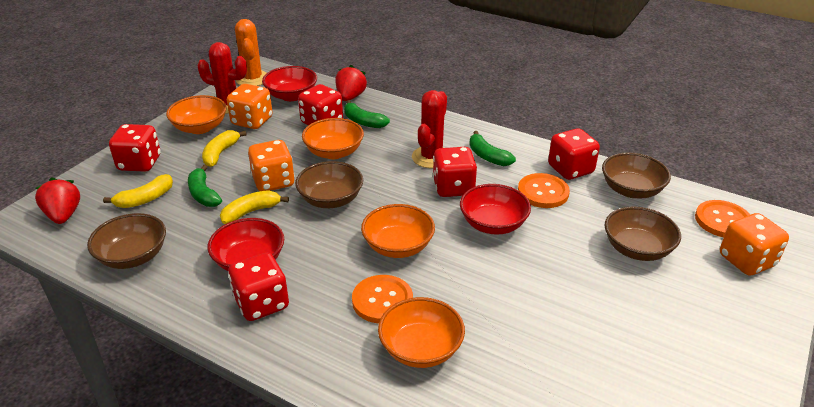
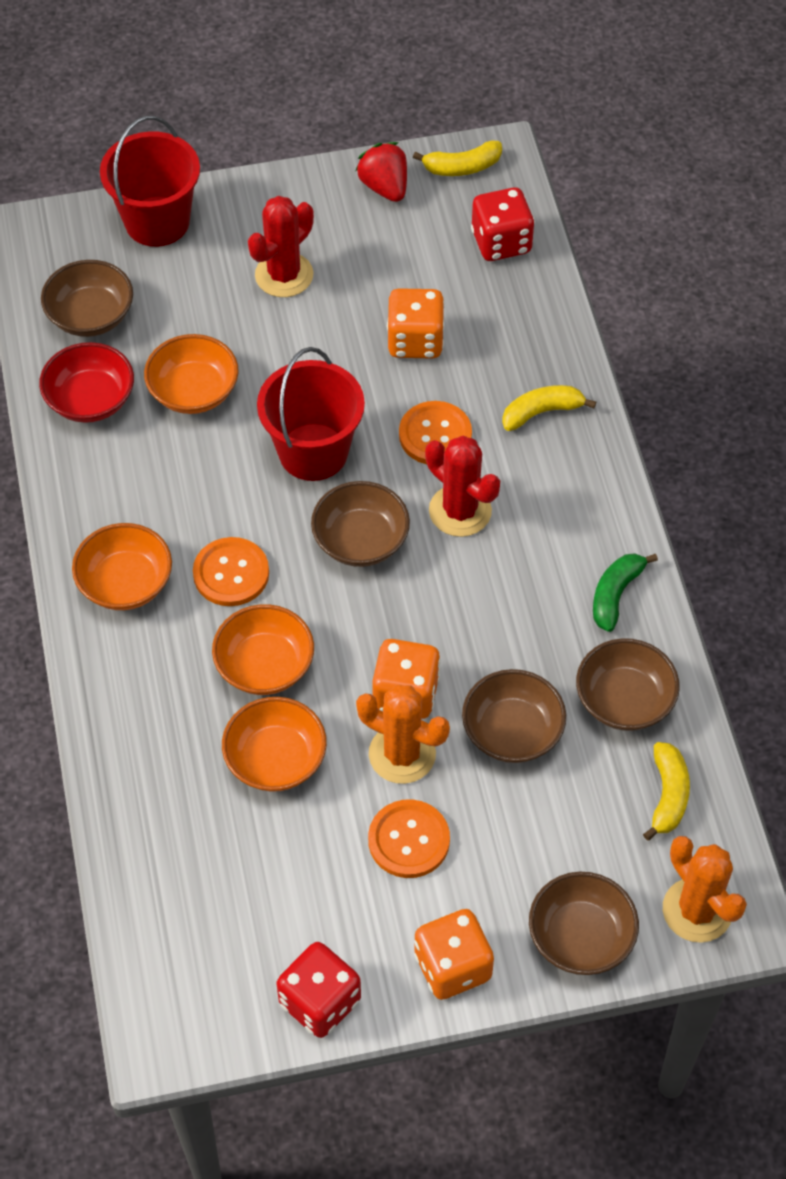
brown bowl: 4 -> 5
green banana: 3 -> 1
orange cactus: 1 -> 2
red bowl: 3 -> 1
red bucket: 0 -> 2
red dice: 5 -> 2
red strawberry: 2 -> 1

